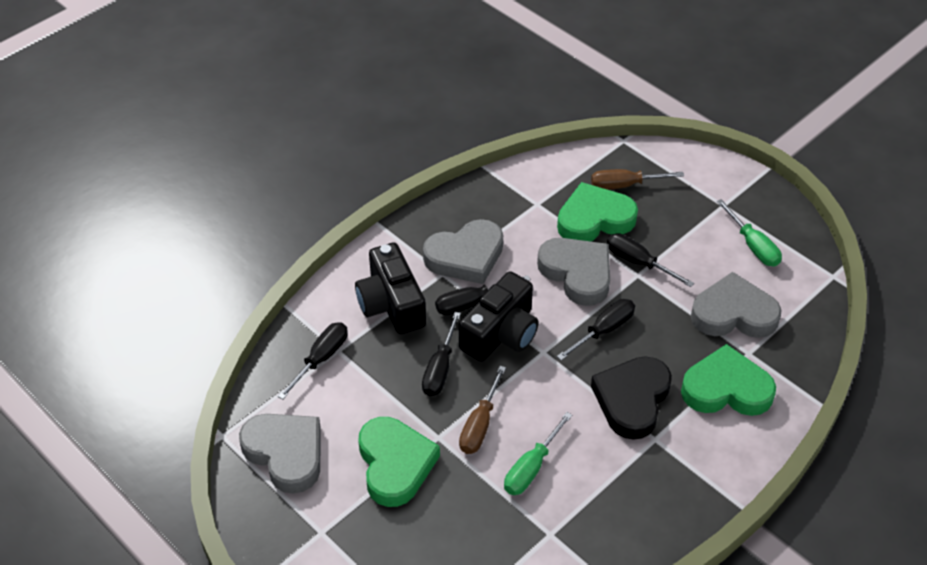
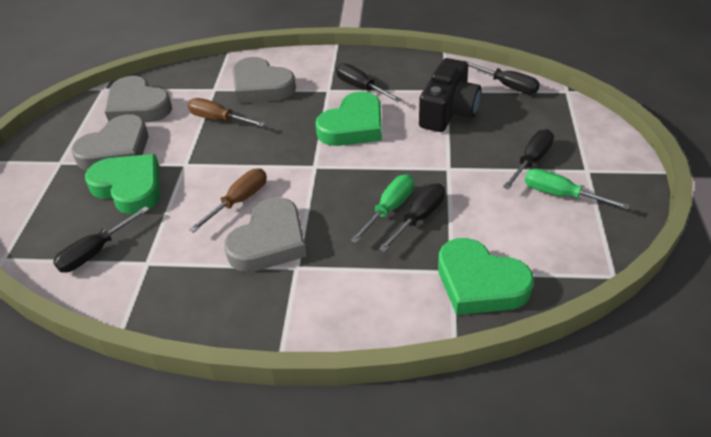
black camera: 2 -> 1
black heart: 1 -> 0

